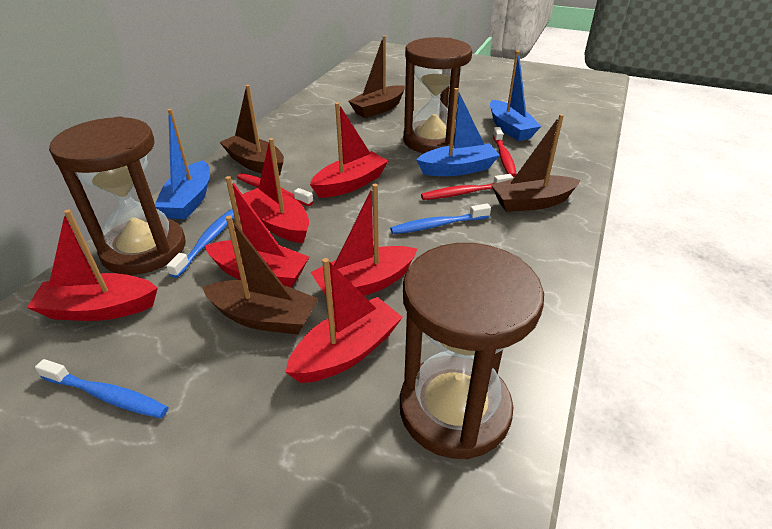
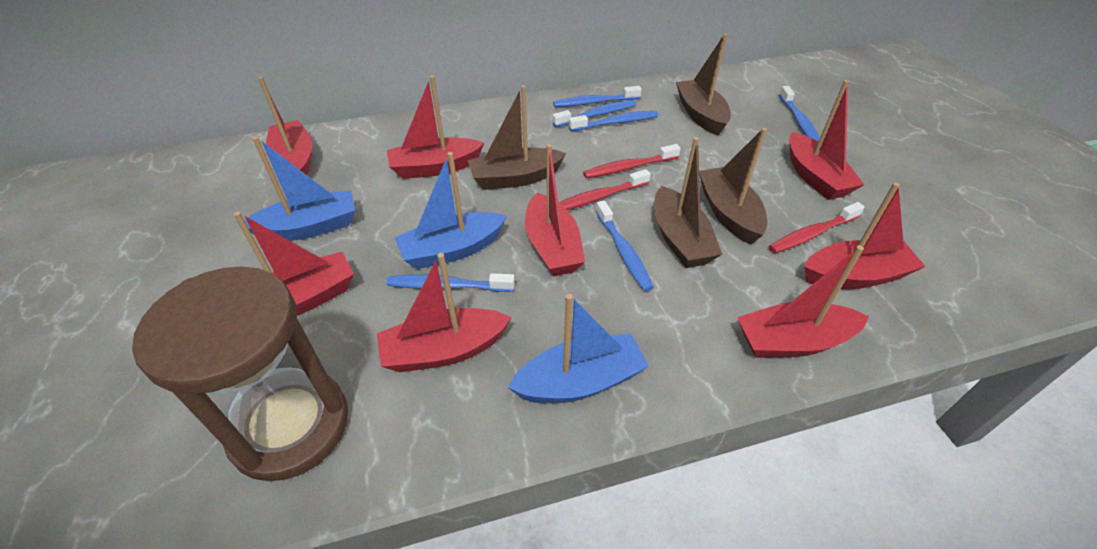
blue toothbrush: 3 -> 6
brown hourglass: 3 -> 1
red boat: 6 -> 8

